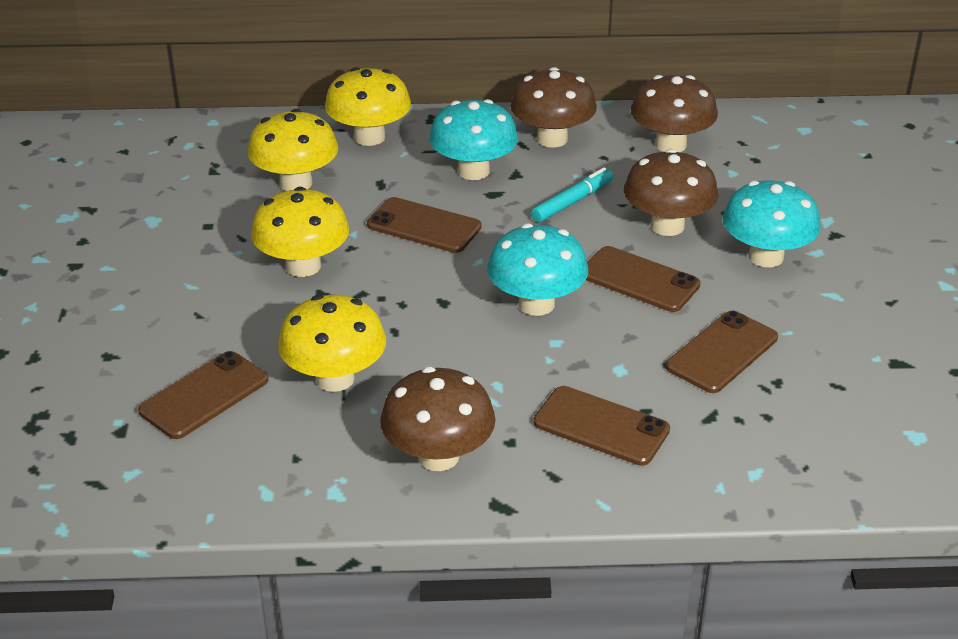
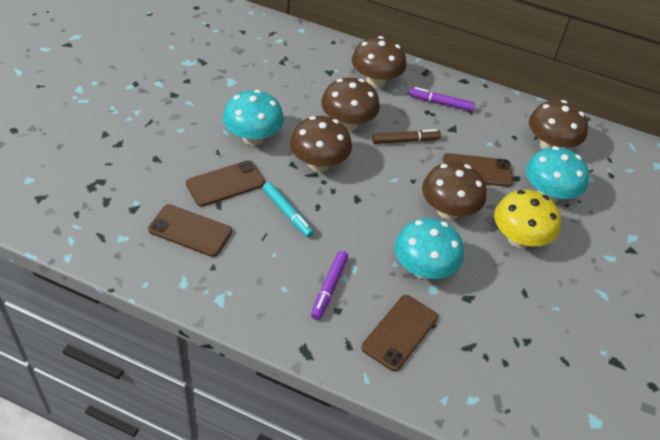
brown marker: 0 -> 1
brown mushroom: 4 -> 5
brown phone: 5 -> 4
purple marker: 0 -> 2
yellow mushroom: 4 -> 1

